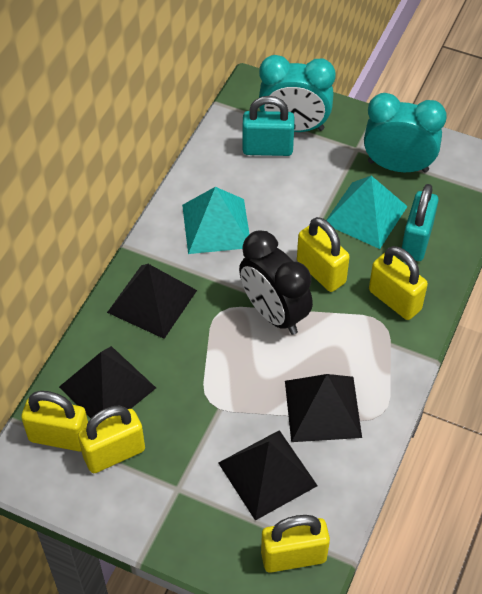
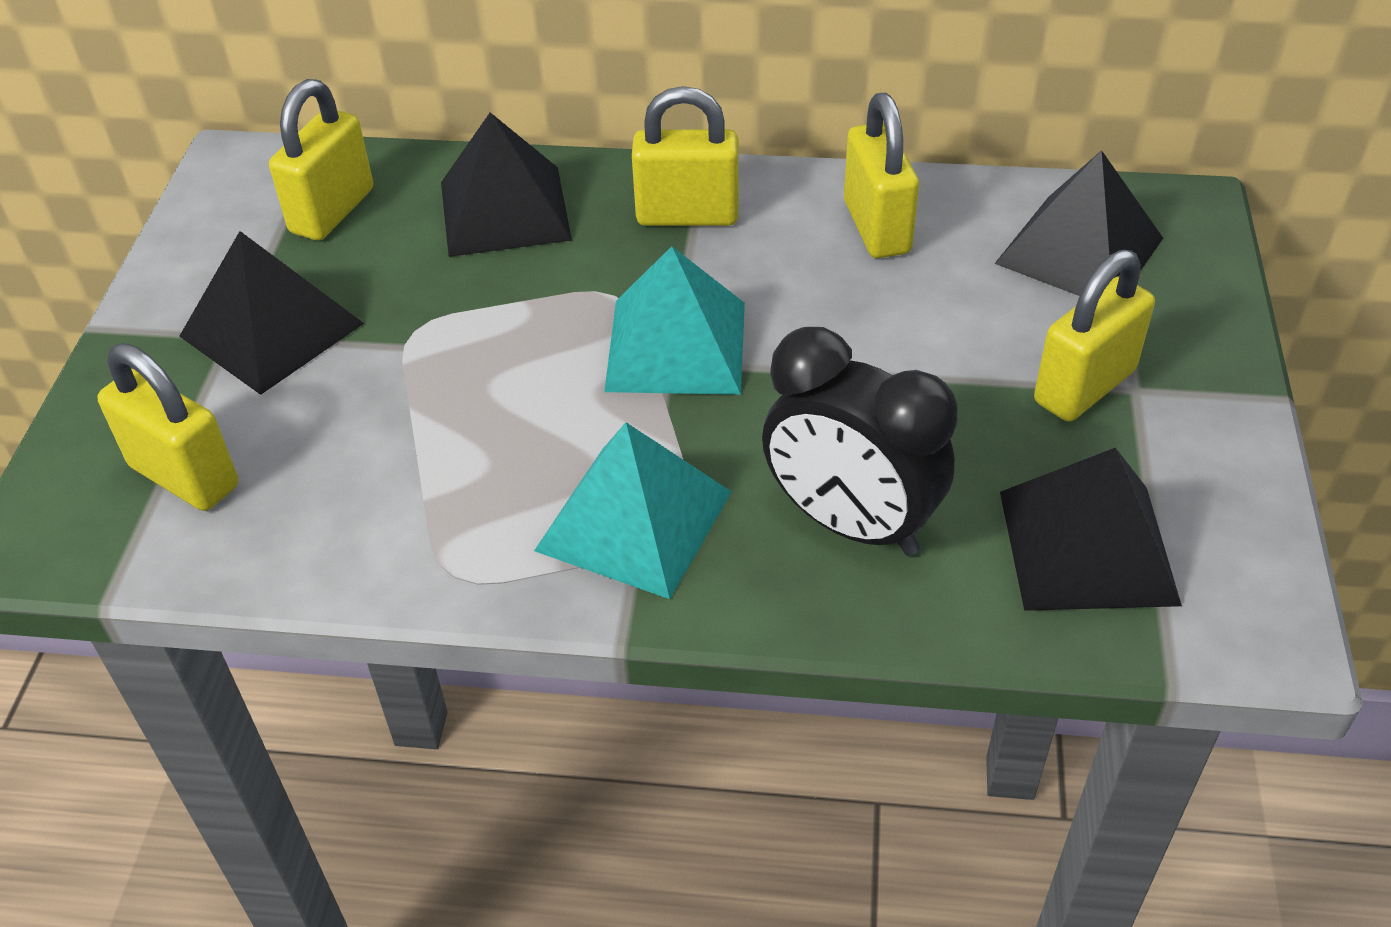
turquoise clock: 2 -> 0
turquoise padlock: 2 -> 0

